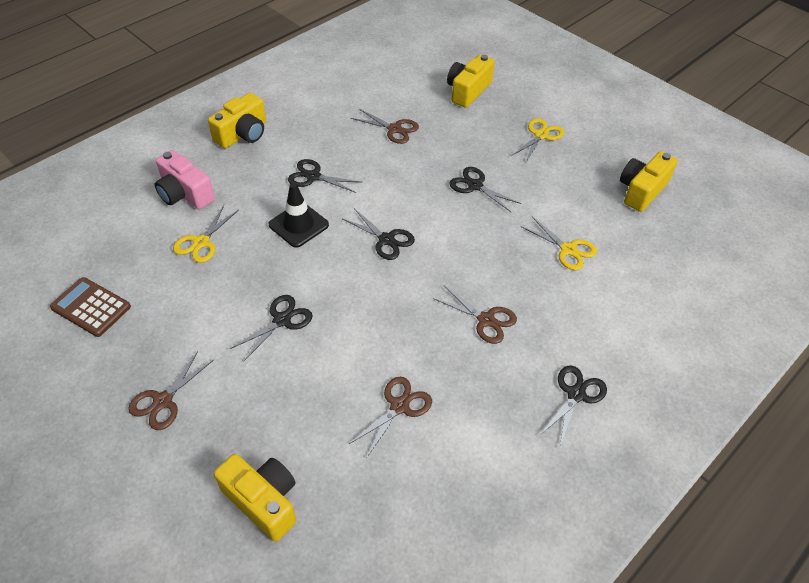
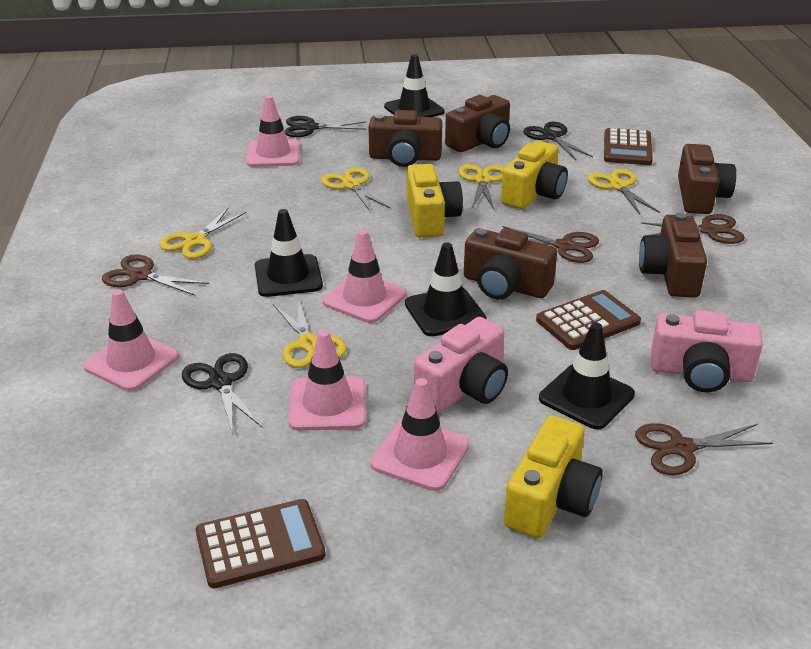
black scissors: 5 -> 3
black traffic cone: 1 -> 4
brown calculator: 1 -> 3
brown camera: 0 -> 5
pink camera: 1 -> 2
pink traffic cone: 0 -> 5
yellow camera: 4 -> 3
yellow scissors: 3 -> 5

